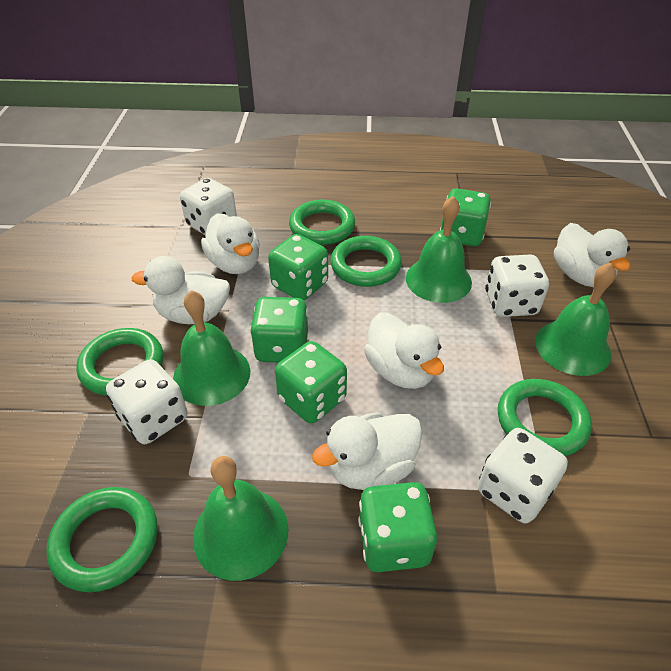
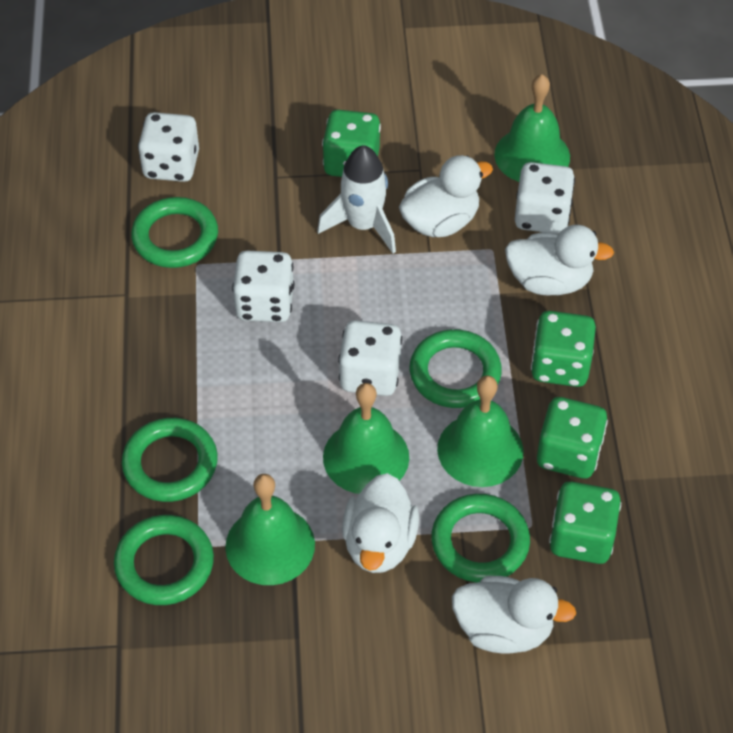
green dice: 5 -> 4
white duck: 5 -> 4
white rocket: 0 -> 1

